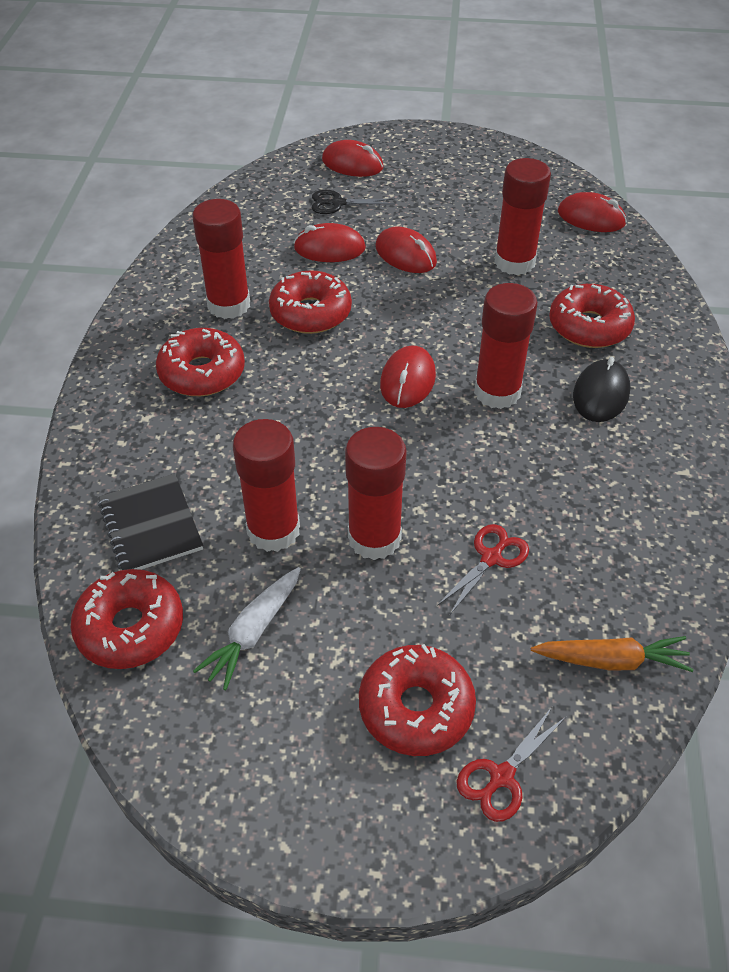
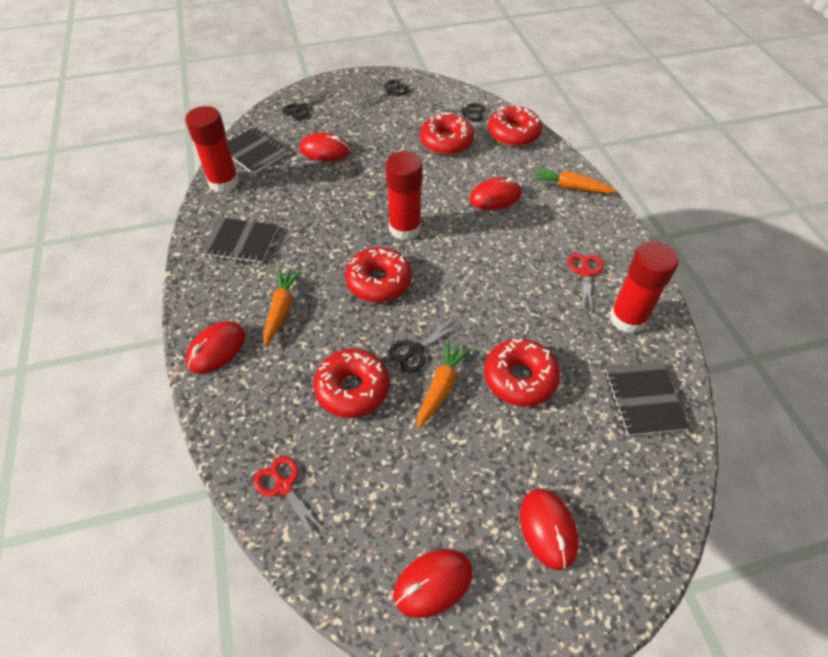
black mouse: 1 -> 0
black notebook: 1 -> 3
black scissors: 1 -> 4
orange carrot: 1 -> 3
red glue stick: 5 -> 3
white carrot: 1 -> 0

